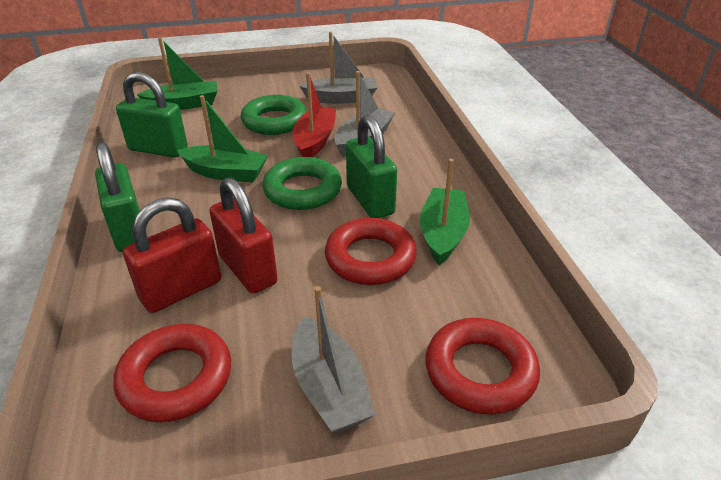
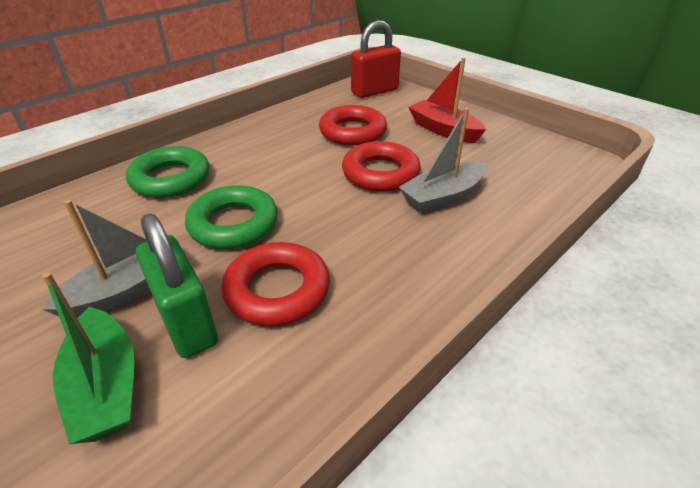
green boat: 3 -> 1
green padlock: 3 -> 1
grey boat: 3 -> 2
red padlock: 2 -> 1

